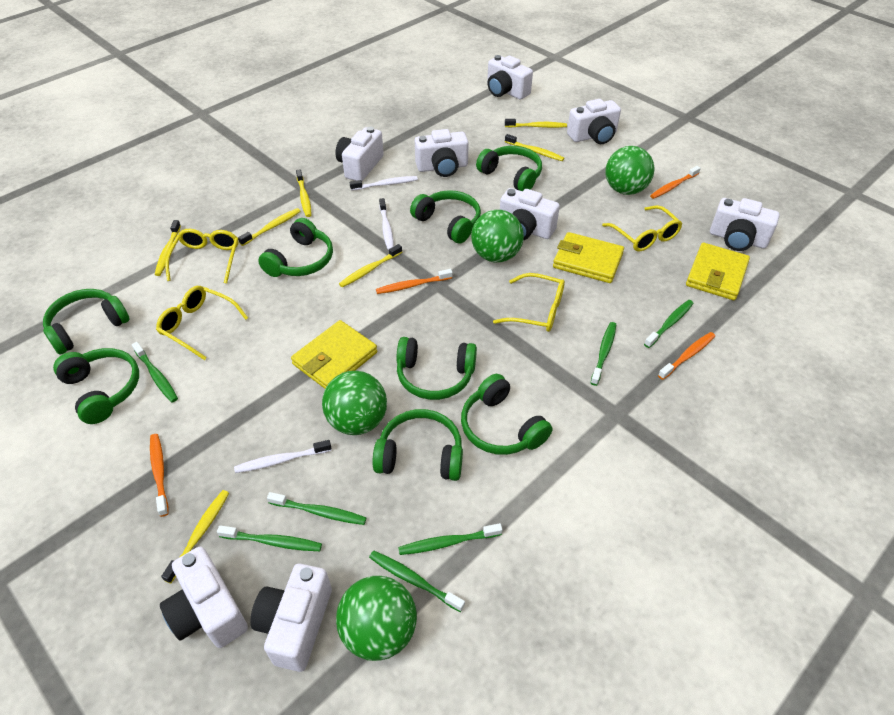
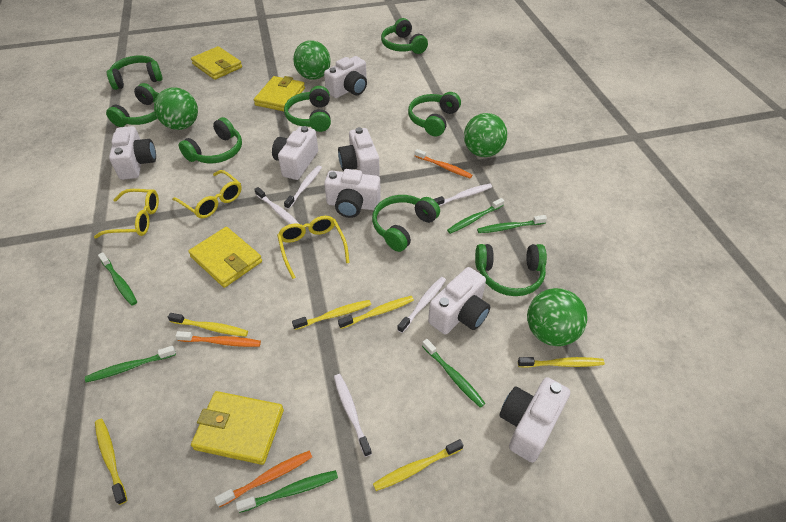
green toothbrush: 7 -> 6
orange toothbrush: 4 -> 3
white camera: 8 -> 7
white toothbrush: 3 -> 5
yellow glasses: 4 -> 3
yellow toothbrush: 7 -> 6
yellow wallet: 3 -> 4

